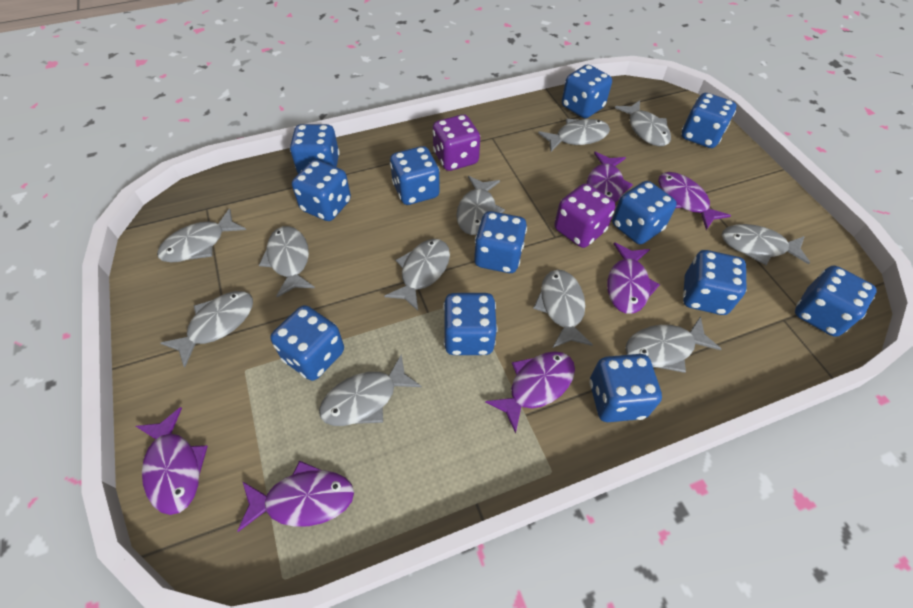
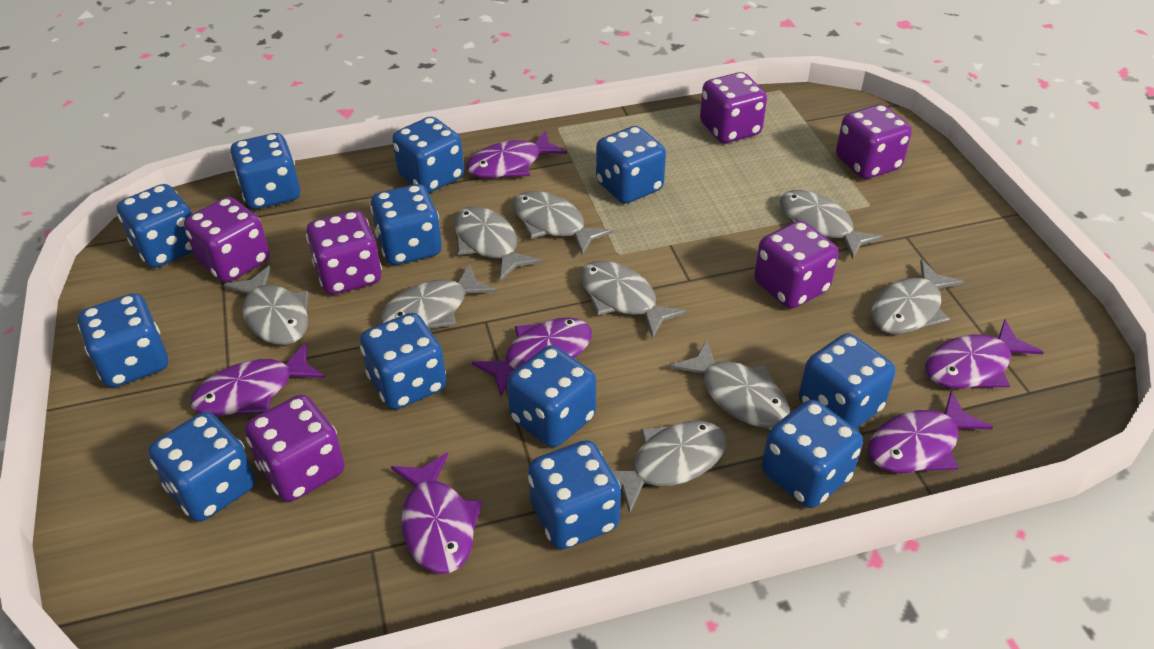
grey fish: 11 -> 9
purple dice: 2 -> 6

